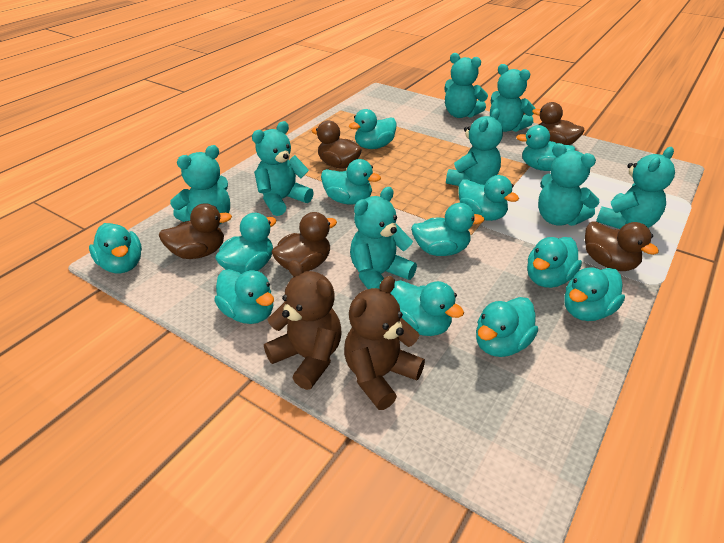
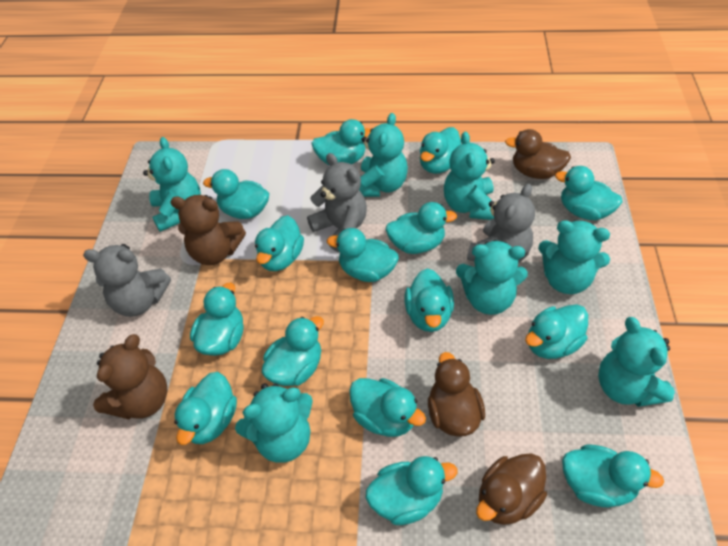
brown duck: 5 -> 3
grey teddy bear: 0 -> 3
turquoise duck: 12 -> 15
turquoise teddy bear: 8 -> 7

